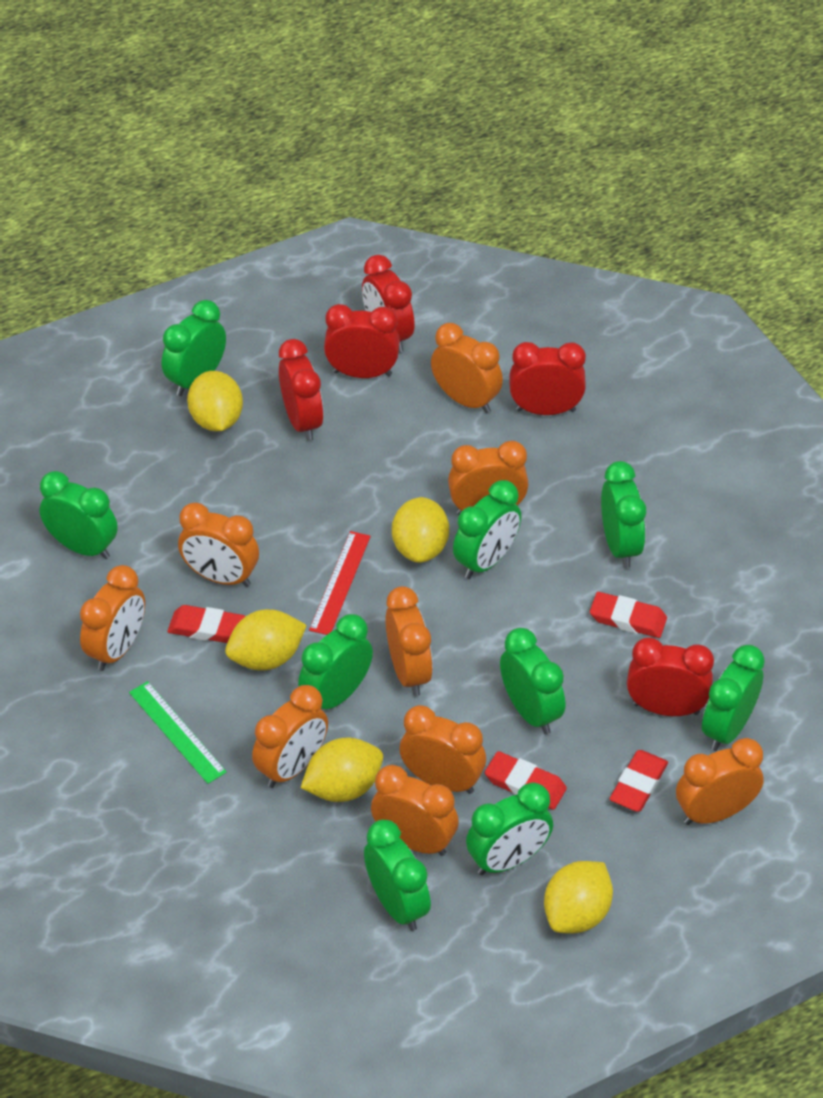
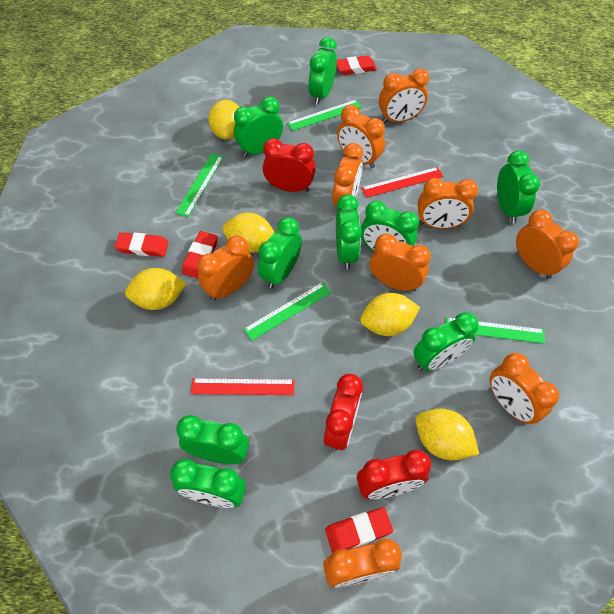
green ruler: 1 -> 4
red clock: 5 -> 3
red ruler: 1 -> 2

